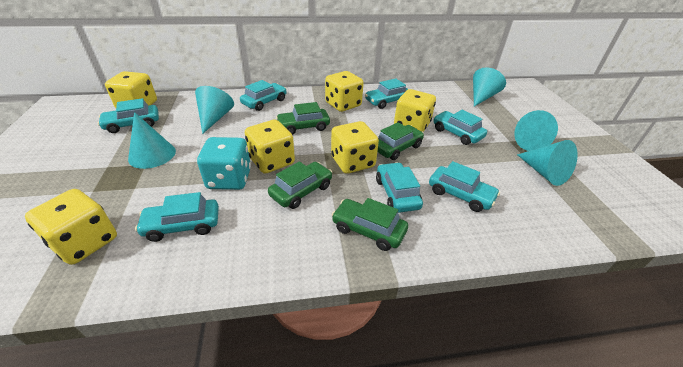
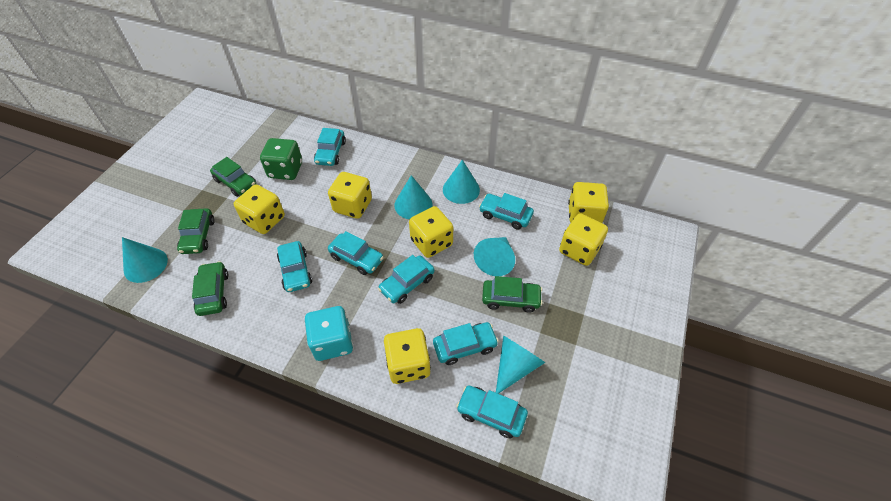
green dice: 0 -> 1

